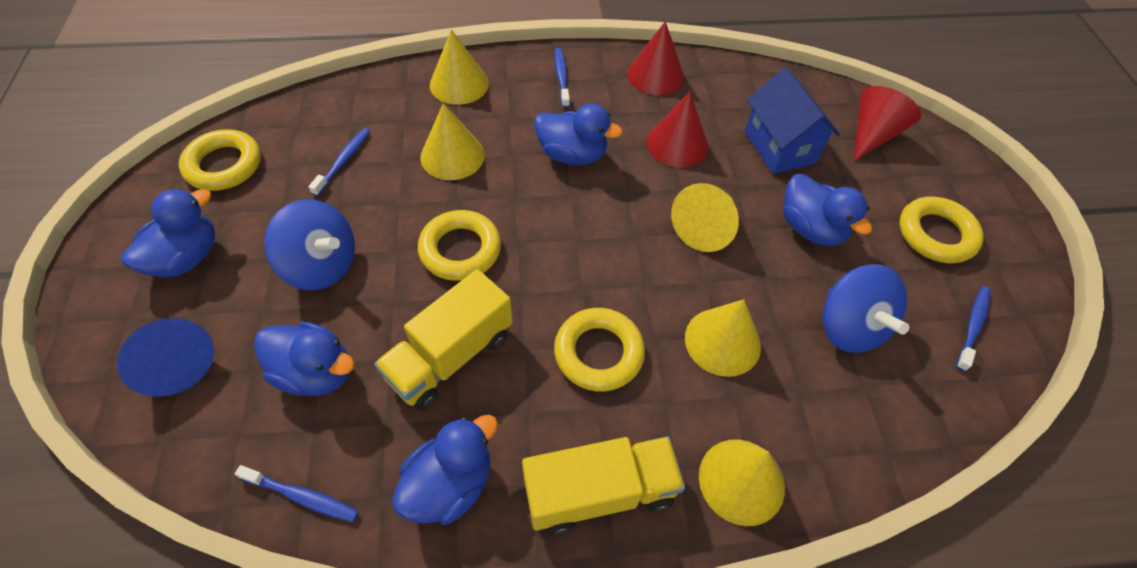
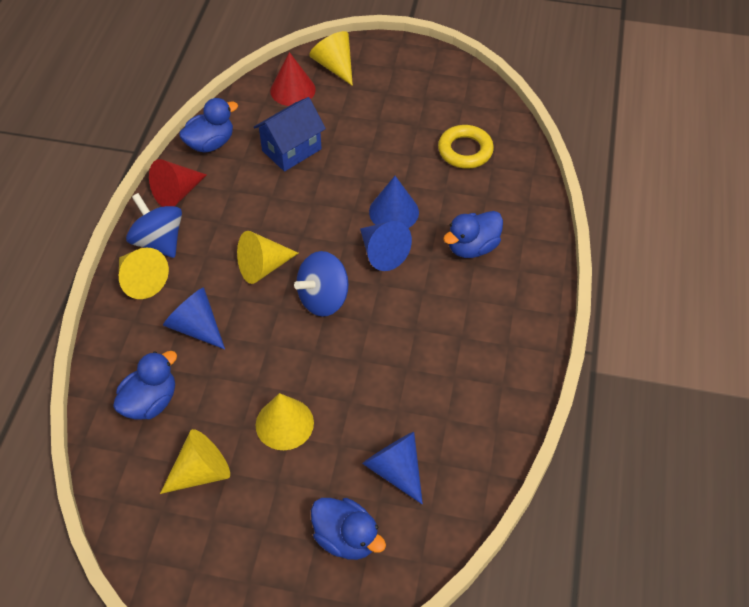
blue cone: 1 -> 4
blue duck: 5 -> 4
blue toothbrush: 4 -> 0
red cone: 3 -> 2
yellow ring: 4 -> 1
yellow truck: 2 -> 0

